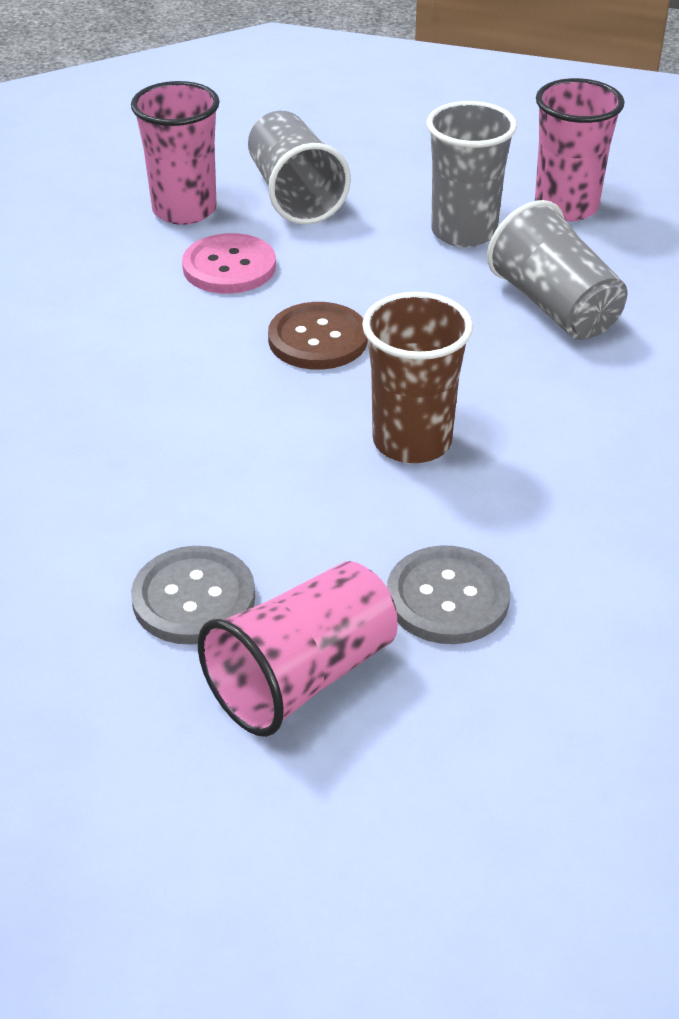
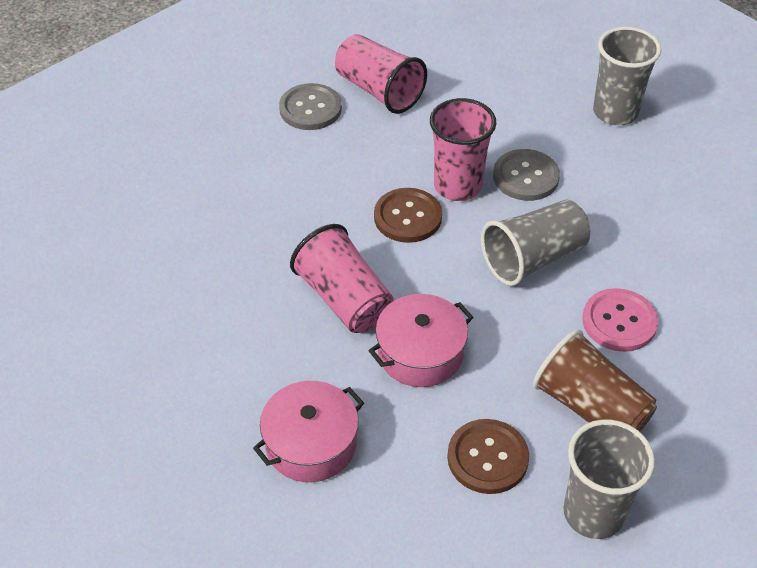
brown button: 1 -> 2
pink pot: 0 -> 2

